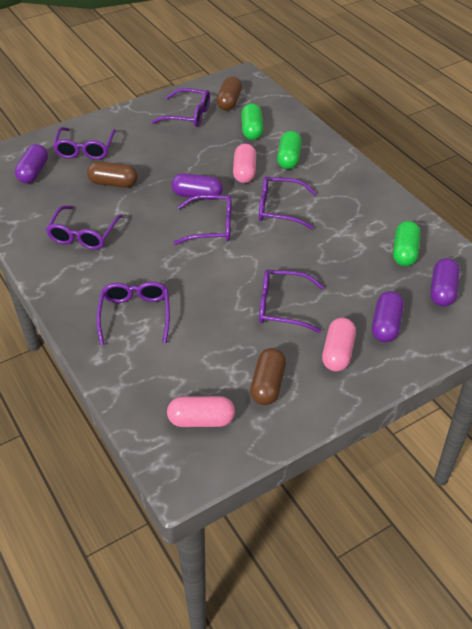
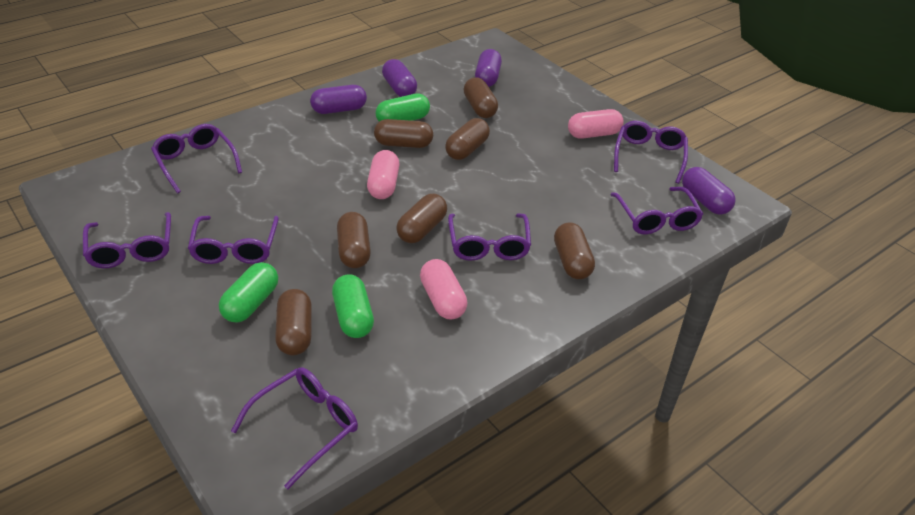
brown capsule: 3 -> 7

